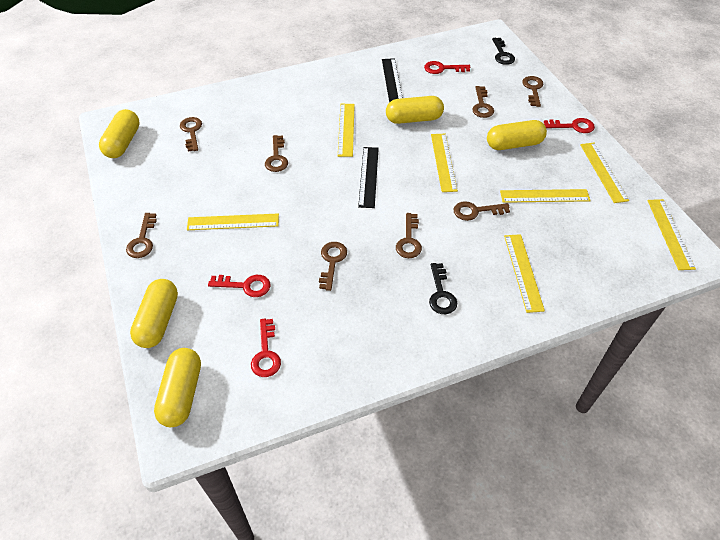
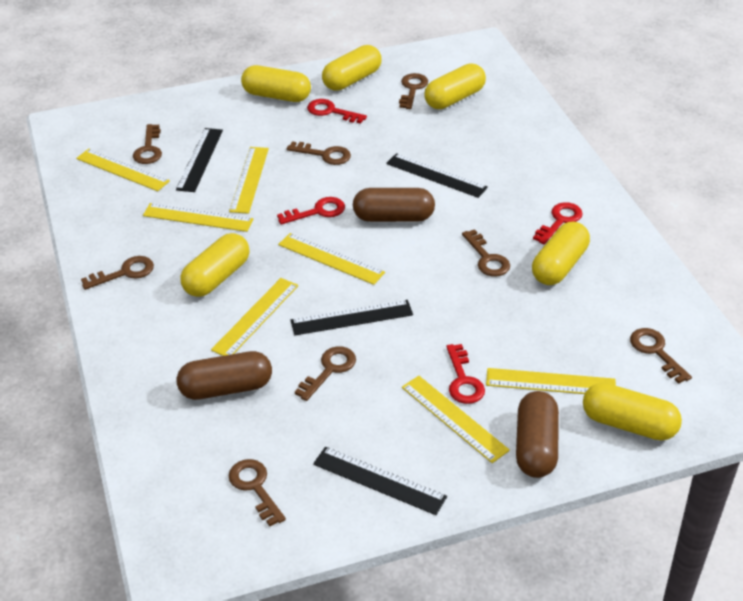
black key: 2 -> 0
black ruler: 2 -> 4
brown capsule: 0 -> 3
yellow capsule: 5 -> 6

